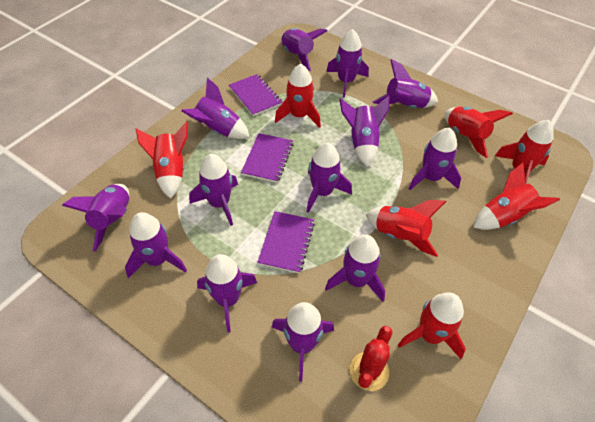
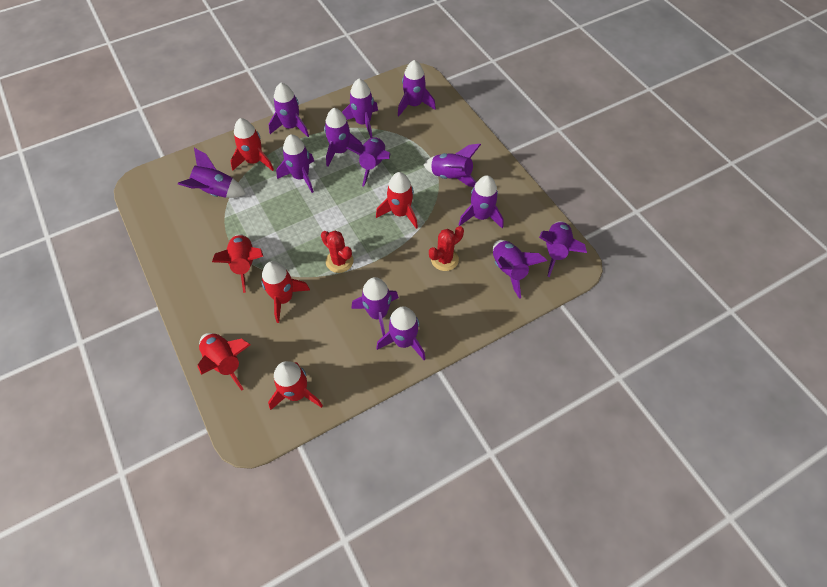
purple notebook: 3 -> 0
red cactus: 1 -> 2
red rocket: 7 -> 6

